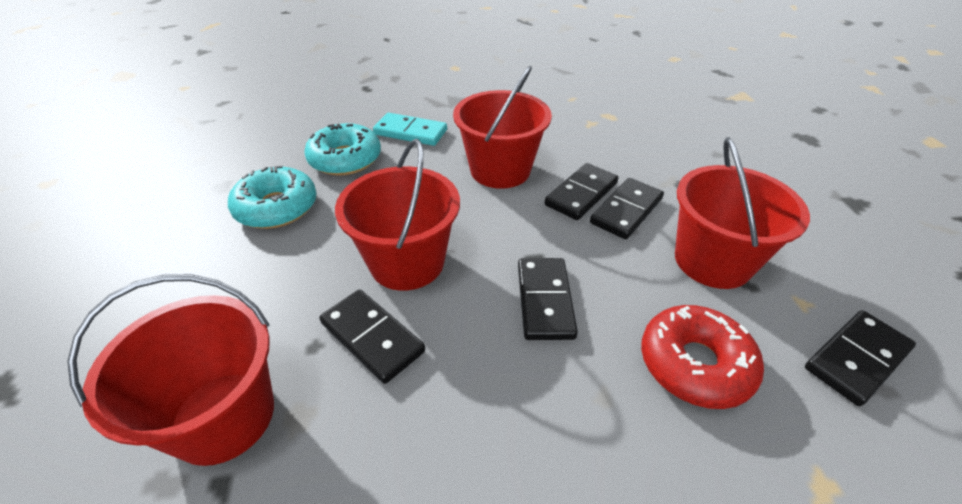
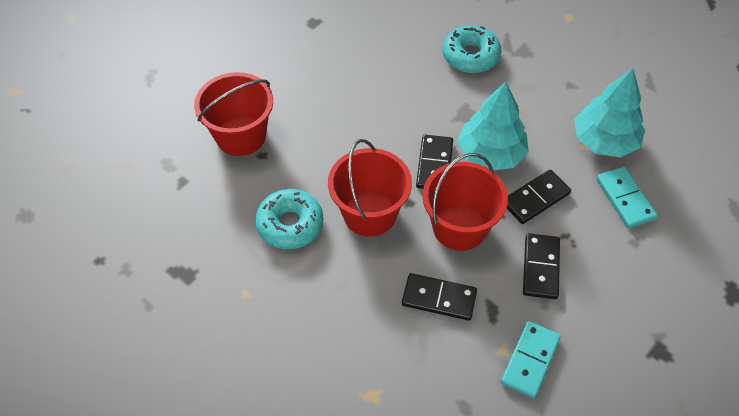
black domino: 5 -> 4
red bucket: 4 -> 3
red donut: 1 -> 0
turquoise domino: 1 -> 2
turquoise tree: 0 -> 2

